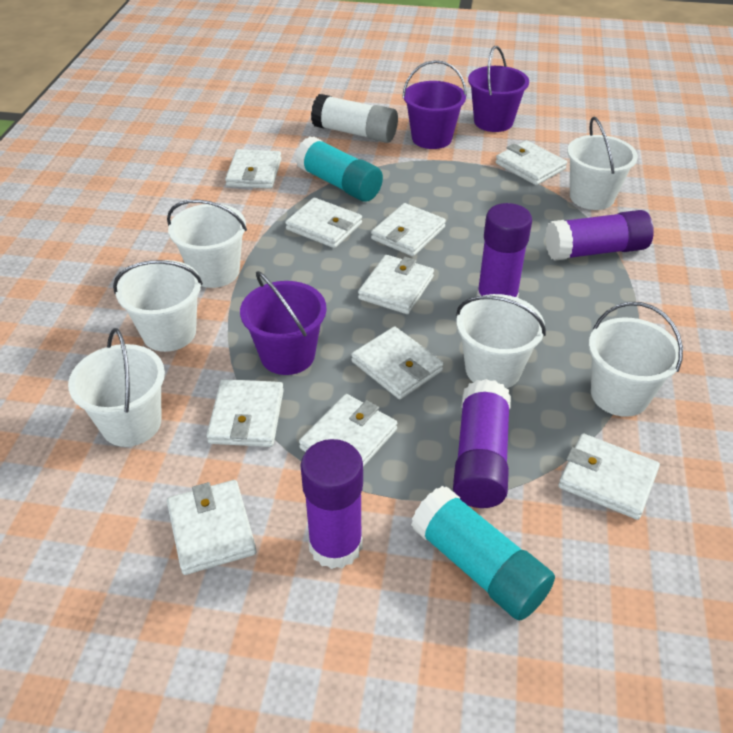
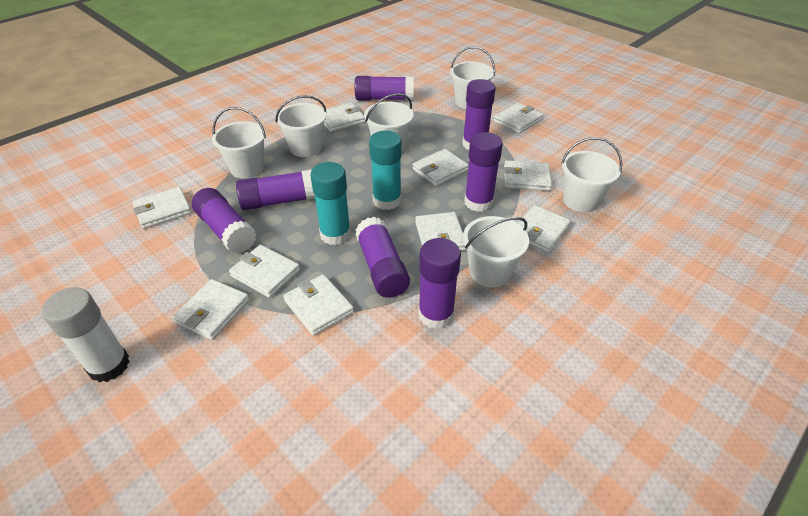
purple bucket: 3 -> 0
purple glue stick: 4 -> 7

